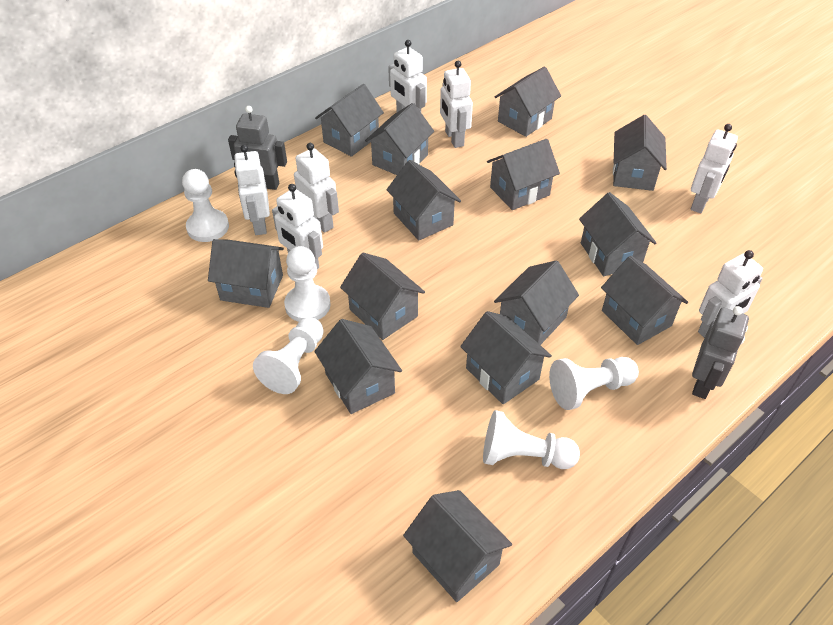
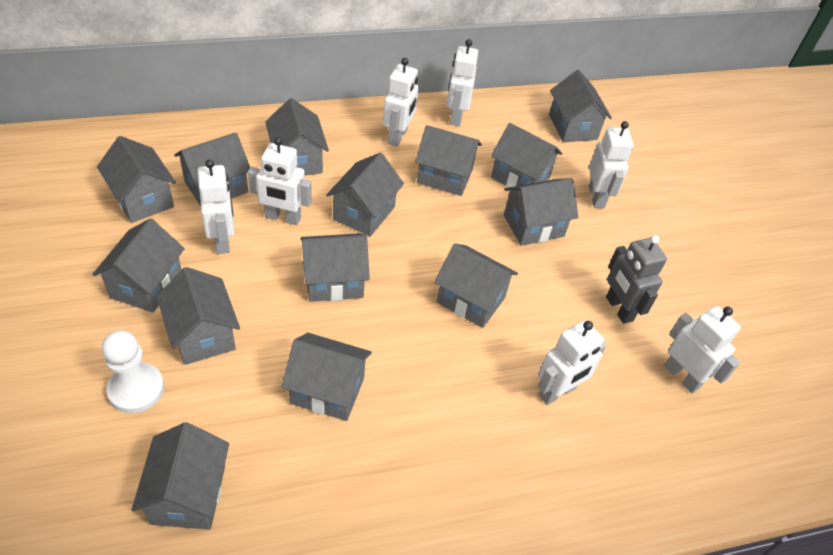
grey robot: 2 -> 1
white pawn: 5 -> 1

